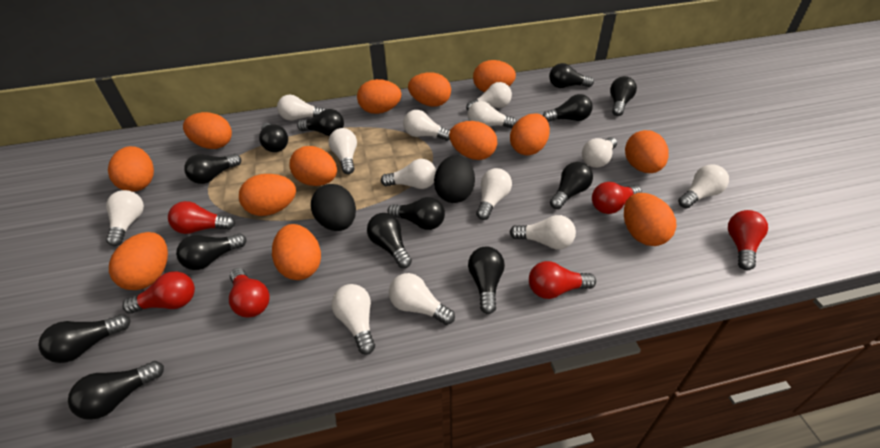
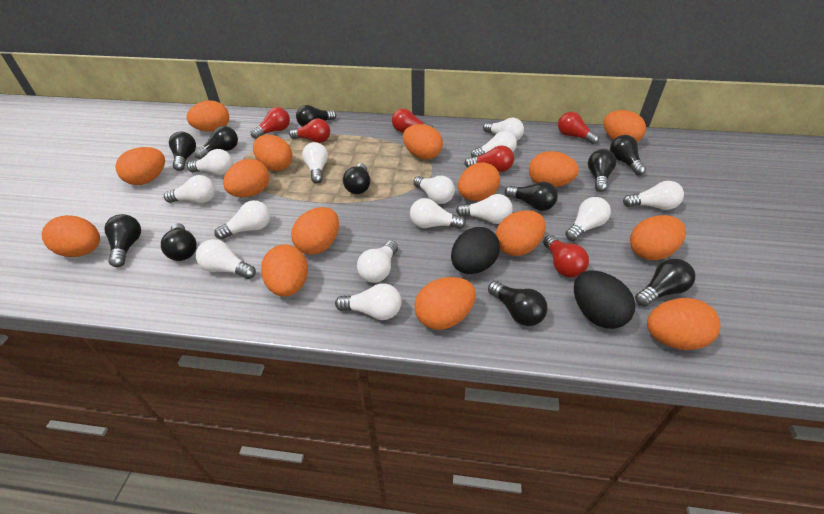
black light bulb: 13 -> 11
orange egg: 13 -> 15
white light bulb: 13 -> 14

